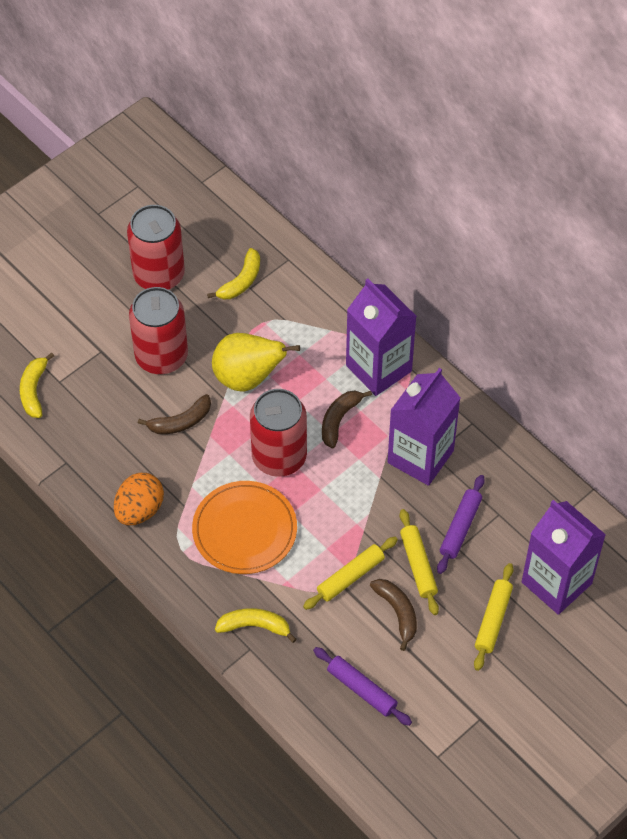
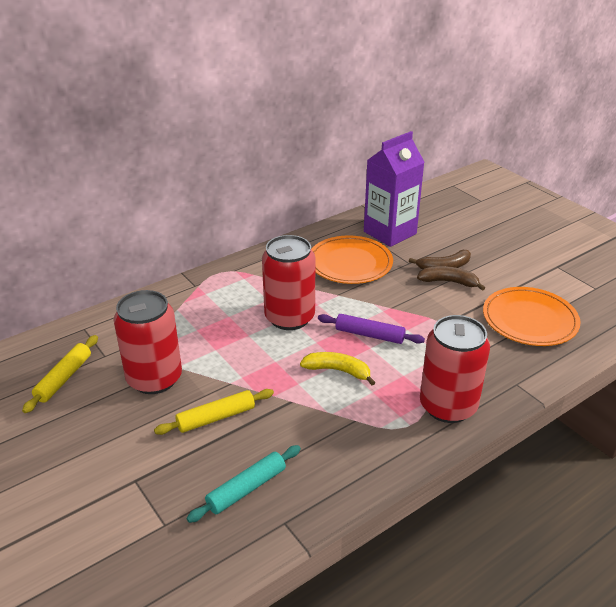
brown banana: 3 -> 2
orange egg: 1 -> 0
orange plate: 1 -> 2
purple carton: 3 -> 1
purple rolling pin: 2 -> 1
turquoise rolling pin: 0 -> 1
yellow banana: 3 -> 1
yellow pear: 1 -> 0
yellow rolling pin: 3 -> 2

